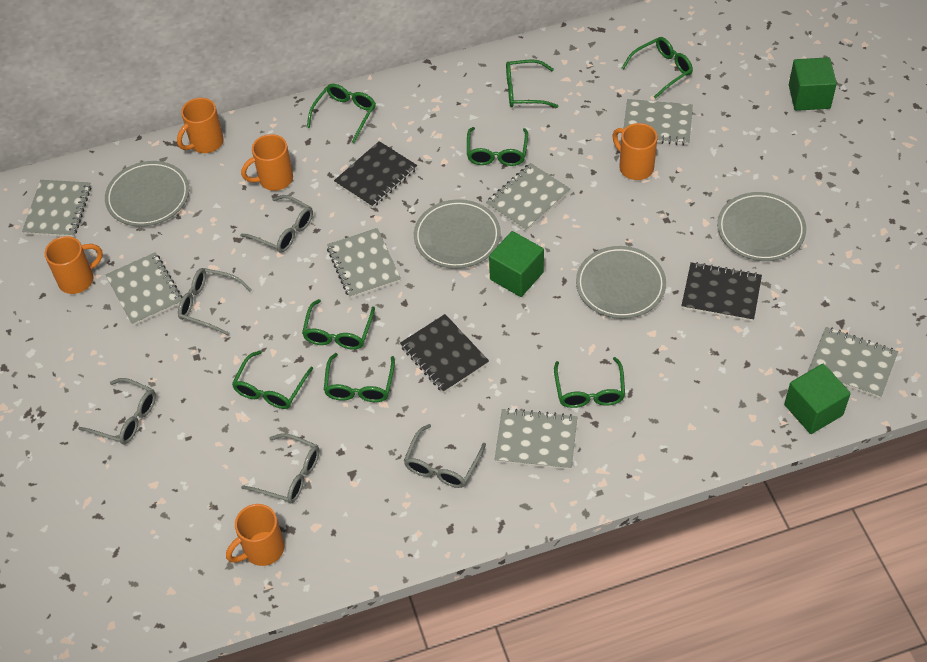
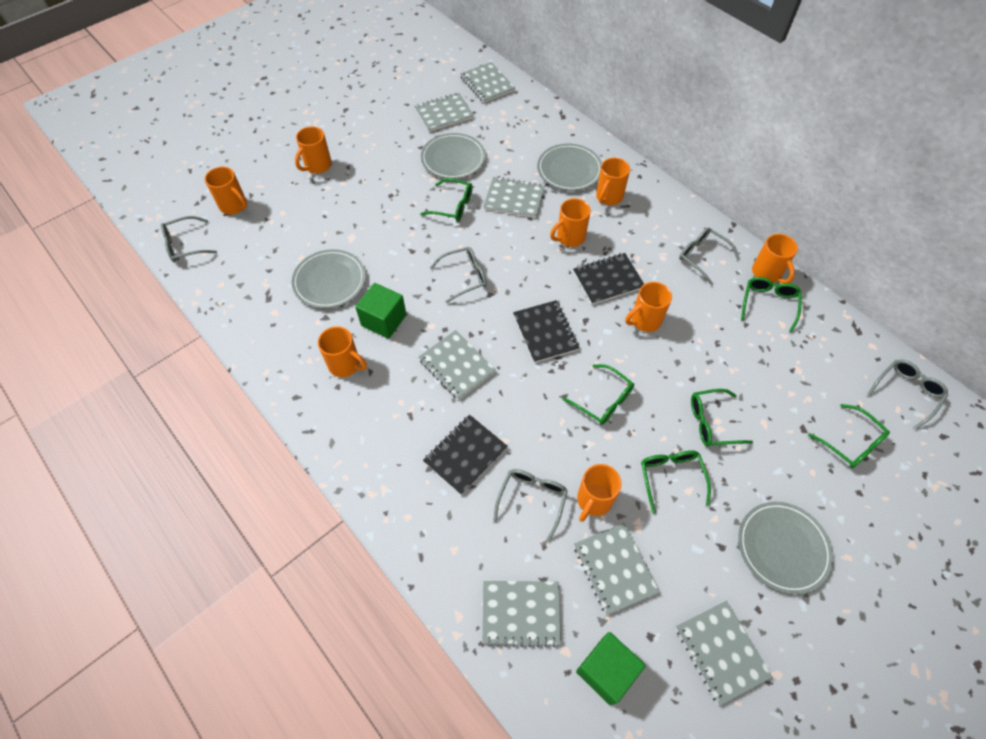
green cube: 3 -> 2
green glasses: 8 -> 6
orange mug: 5 -> 8

